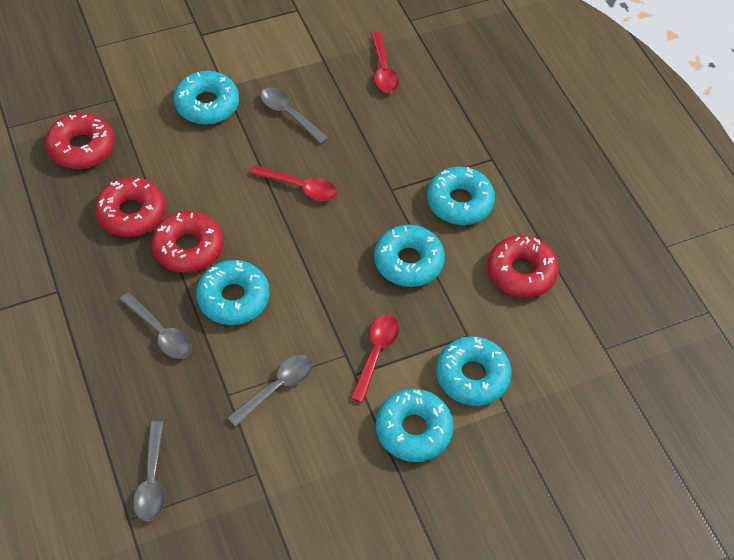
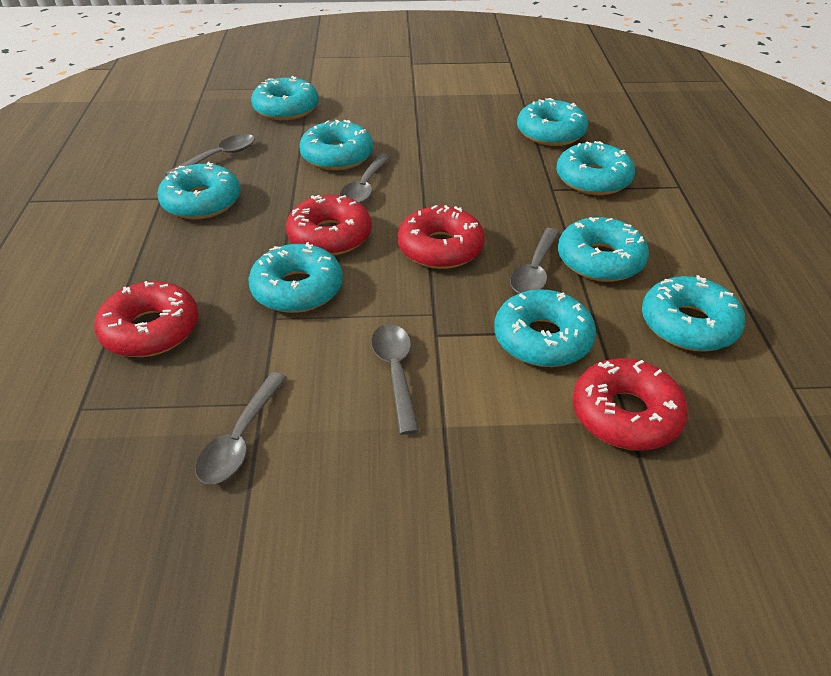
grey spoon: 4 -> 5
red spoon: 3 -> 0
turquoise donut: 6 -> 9

